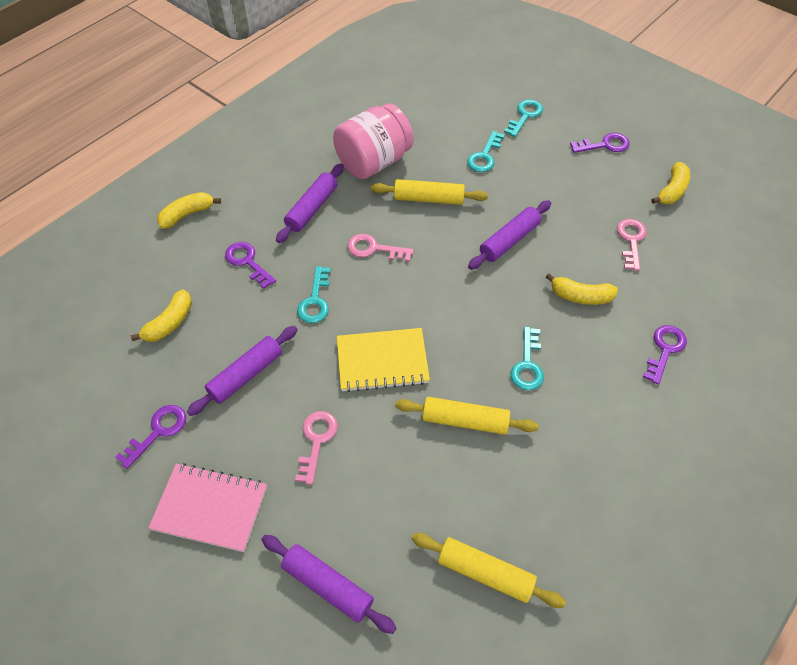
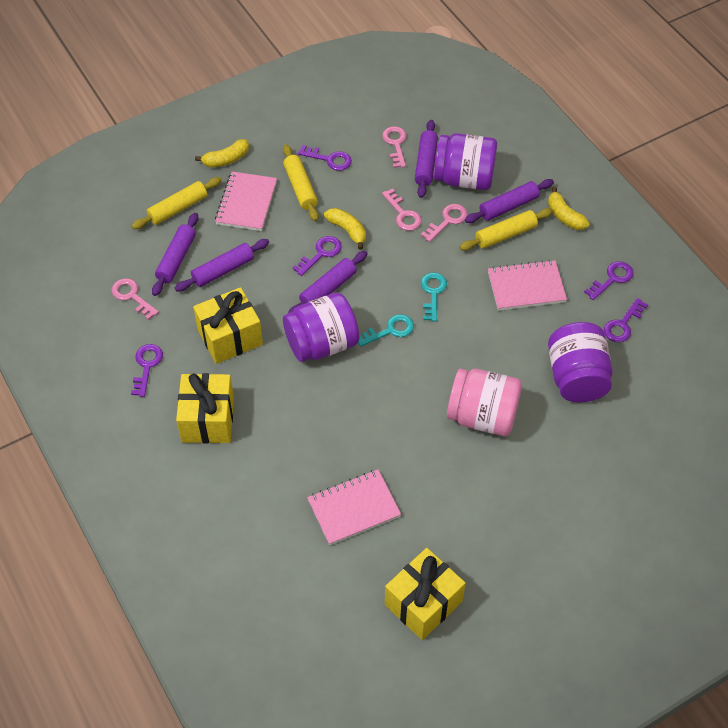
pink key: 3 -> 4
pink notebook: 1 -> 3
purple jar: 0 -> 3
purple key: 4 -> 5
purple rolling pin: 4 -> 5
turquoise key: 4 -> 2
yellow banana: 4 -> 3
yellow gift: 0 -> 3
yellow notebook: 1 -> 0

